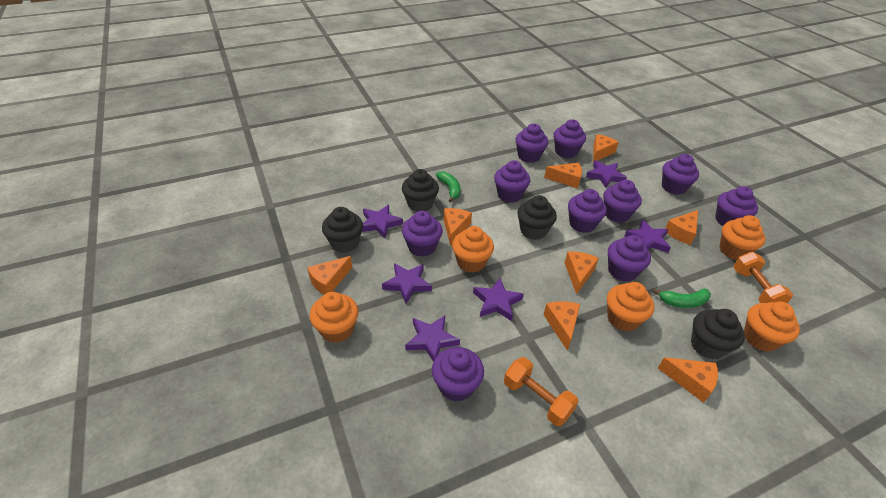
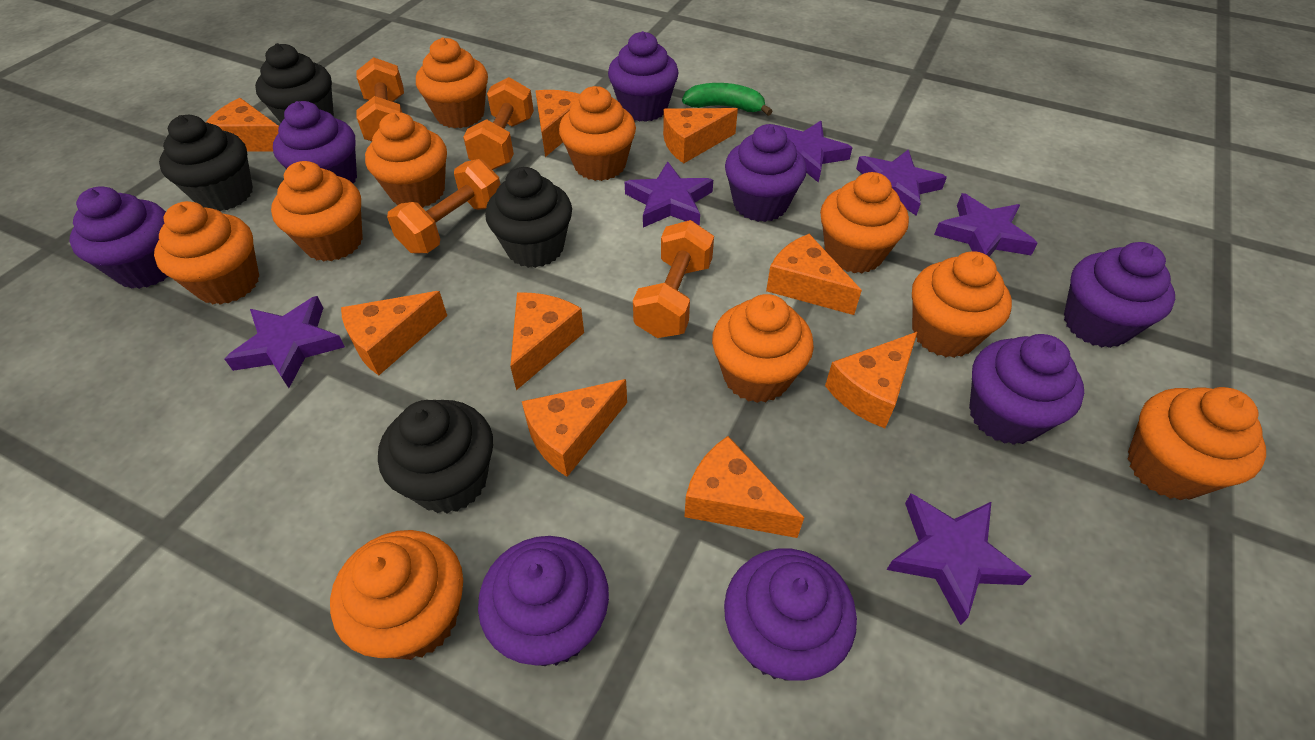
green banana: 2 -> 1
orange cheese: 8 -> 9
orange cupcake: 5 -> 10
orange dumbbell: 2 -> 4
purple cupcake: 10 -> 8

